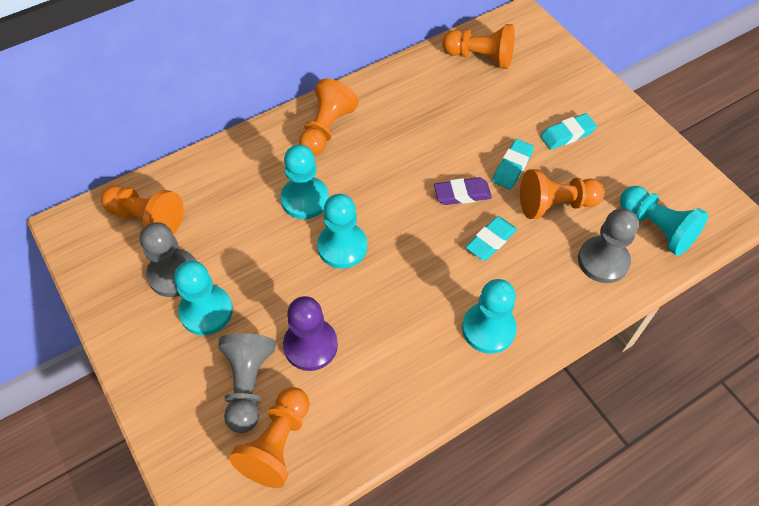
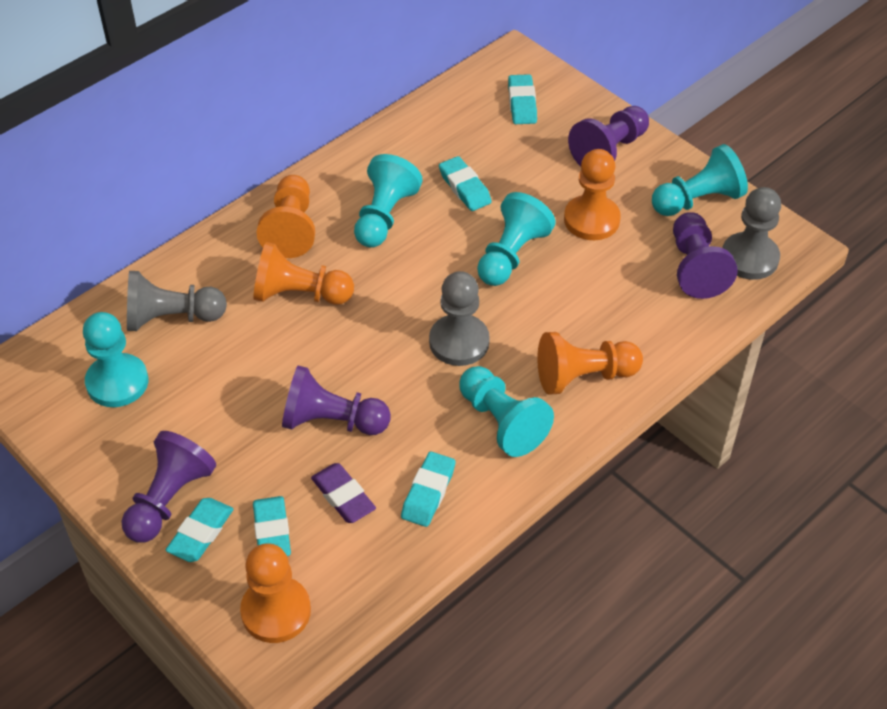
purple pawn: 1 -> 4
turquoise eraser: 3 -> 5

